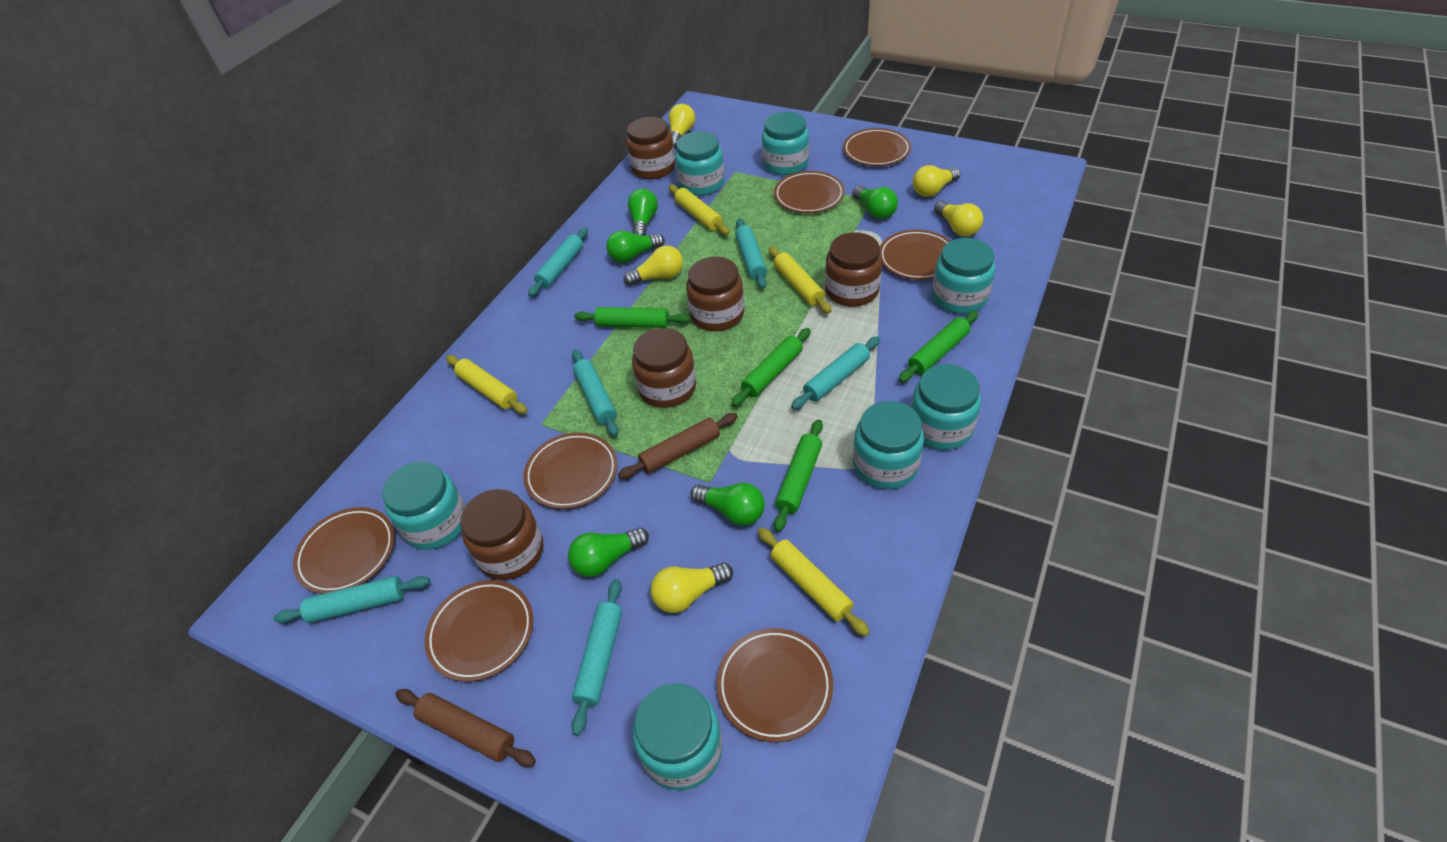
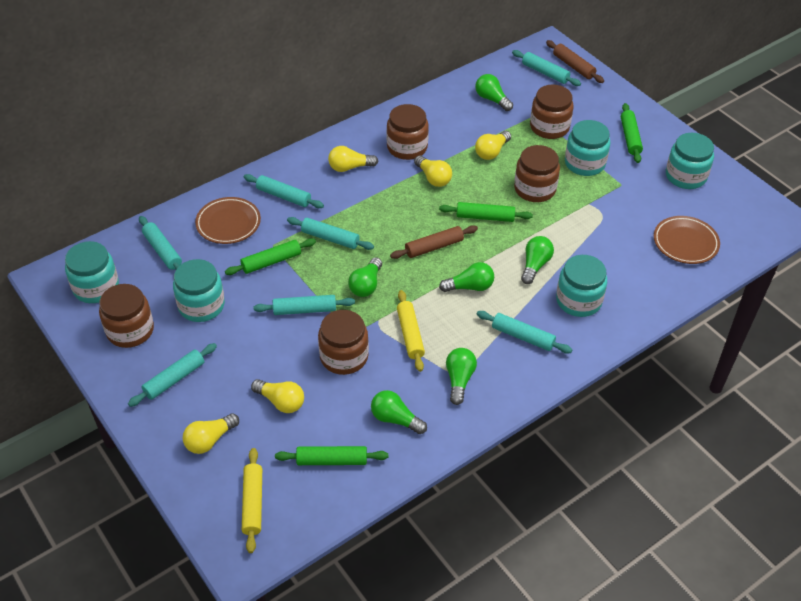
brown plate: 7 -> 2
green light bulb: 5 -> 6
turquoise jar: 7 -> 5
turquoise rolling pin: 6 -> 7
yellow rolling pin: 4 -> 2

